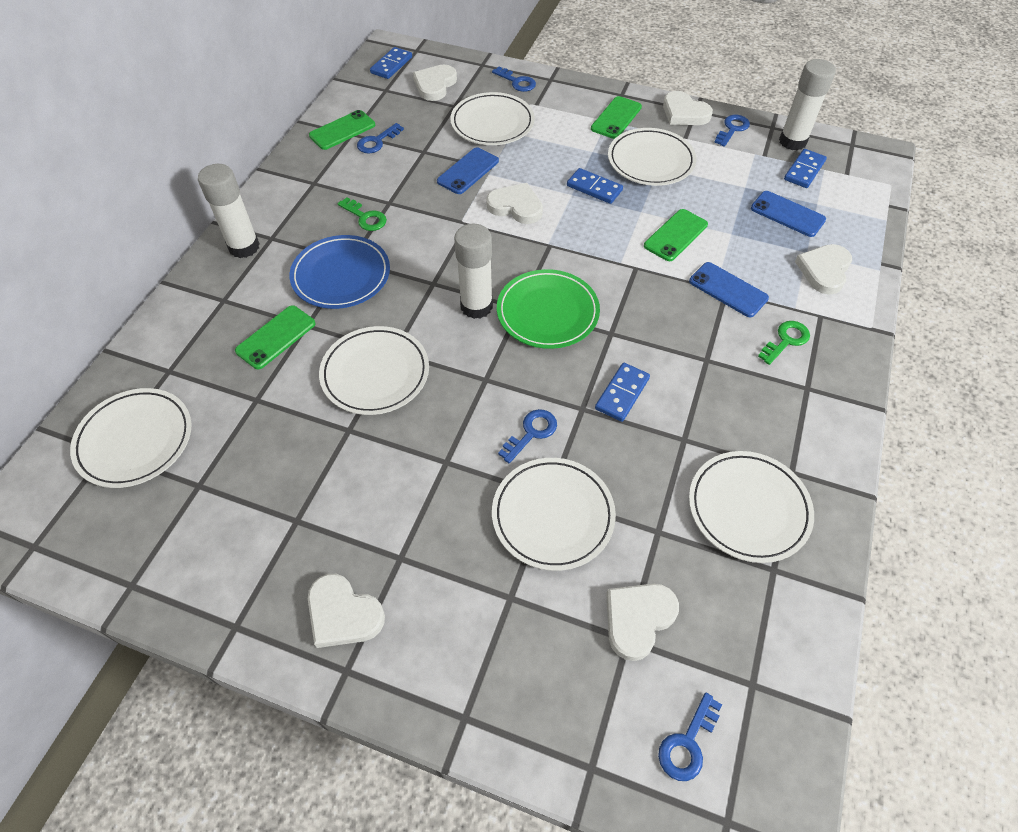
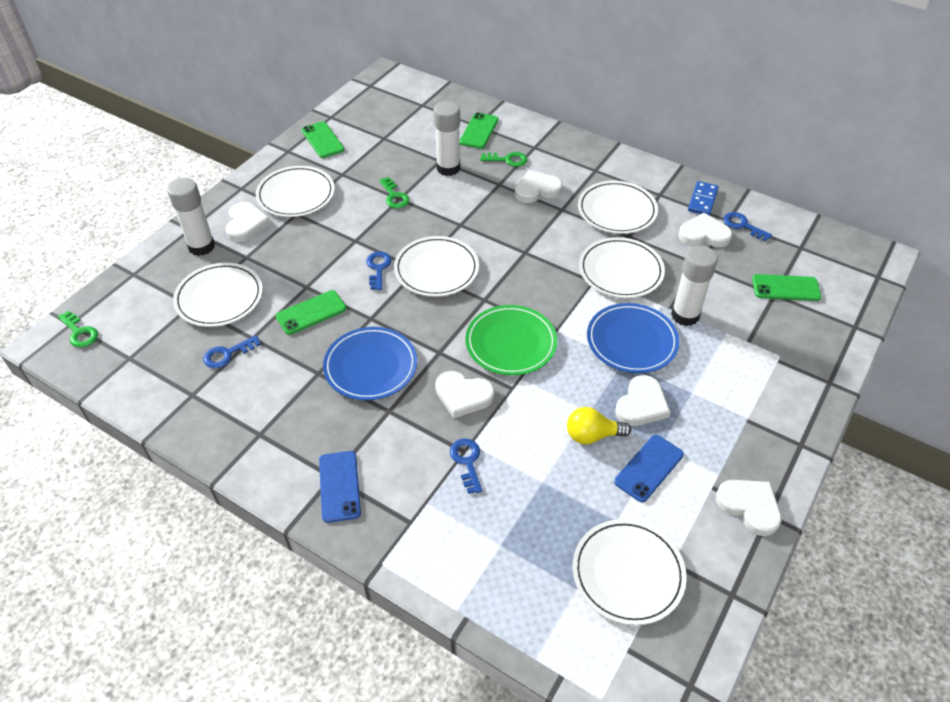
blue domino: 4 -> 1
blue key: 5 -> 4
blue phone: 3 -> 2
blue plate: 1 -> 2
green key: 2 -> 3
yellow light bulb: 0 -> 1

